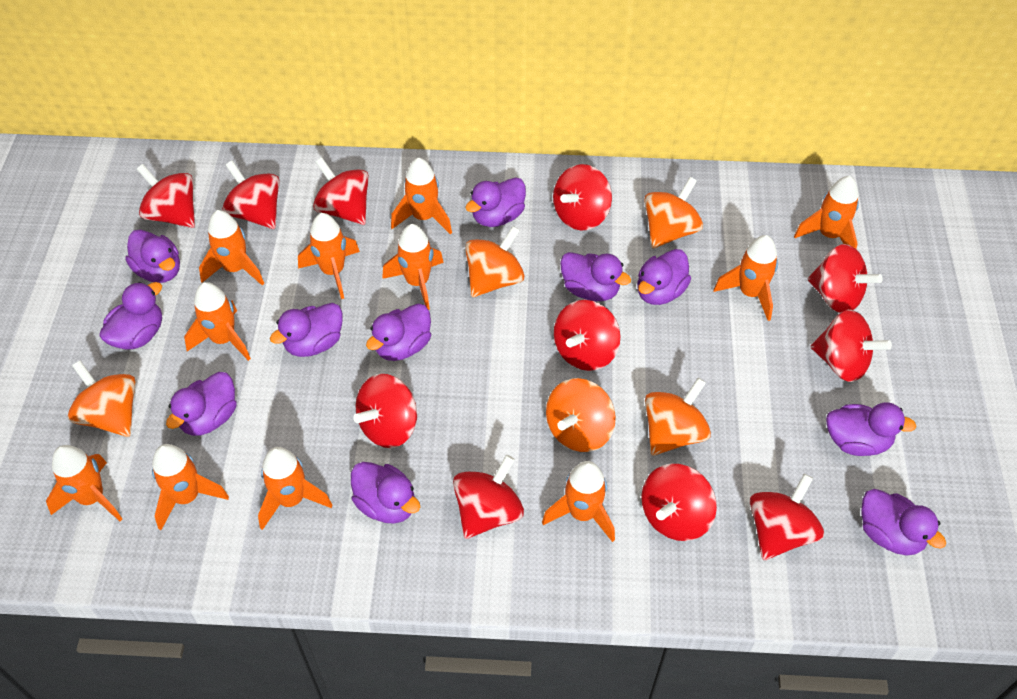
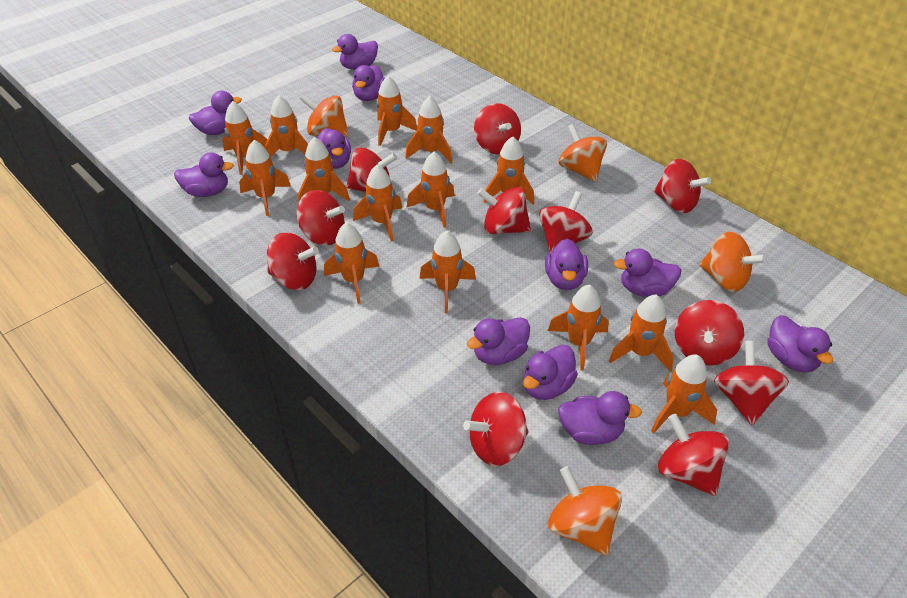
orange rocket: 11 -> 14
orange spinning top: 5 -> 4

